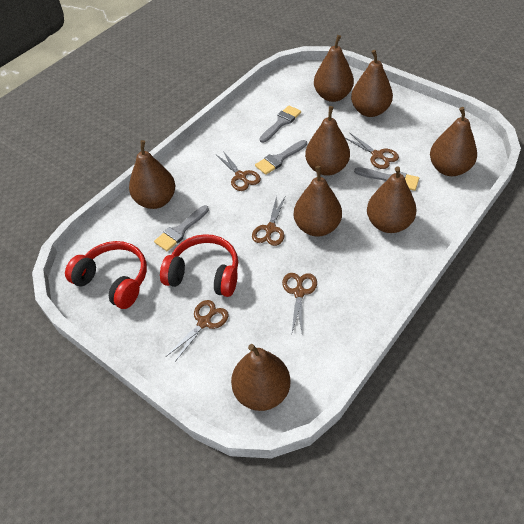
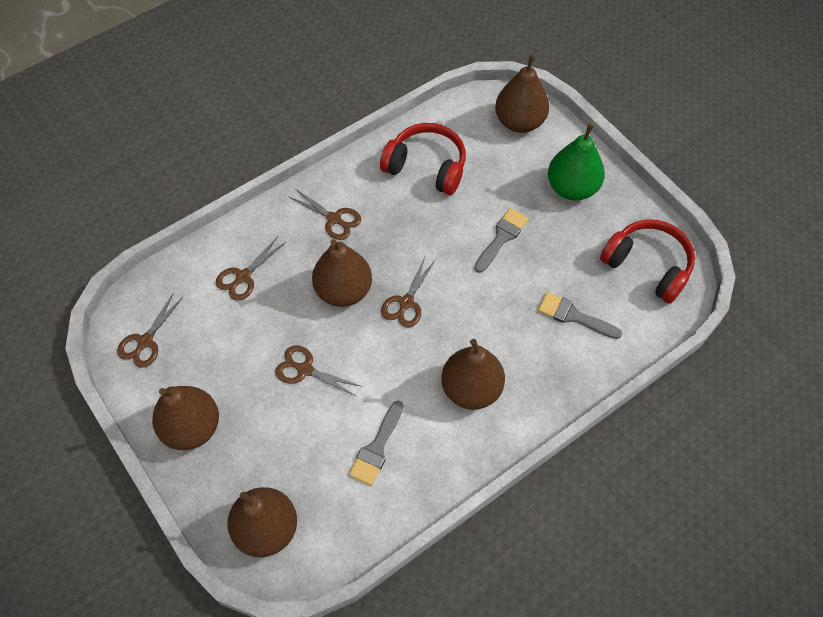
brown pear: 8 -> 5
green pear: 0 -> 1
grey brush: 4 -> 3

